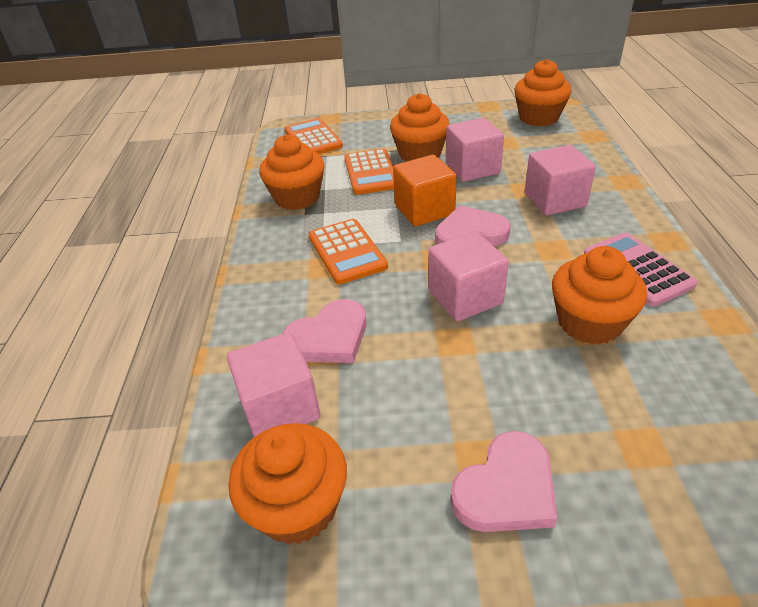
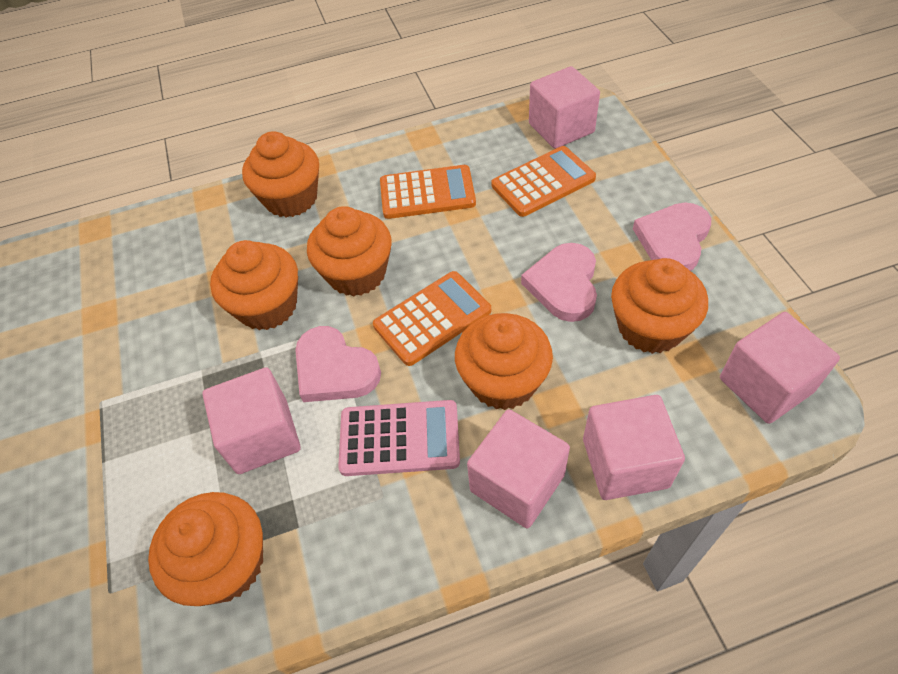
orange cube: 1 -> 0
orange cupcake: 5 -> 6
pink cube: 4 -> 5

